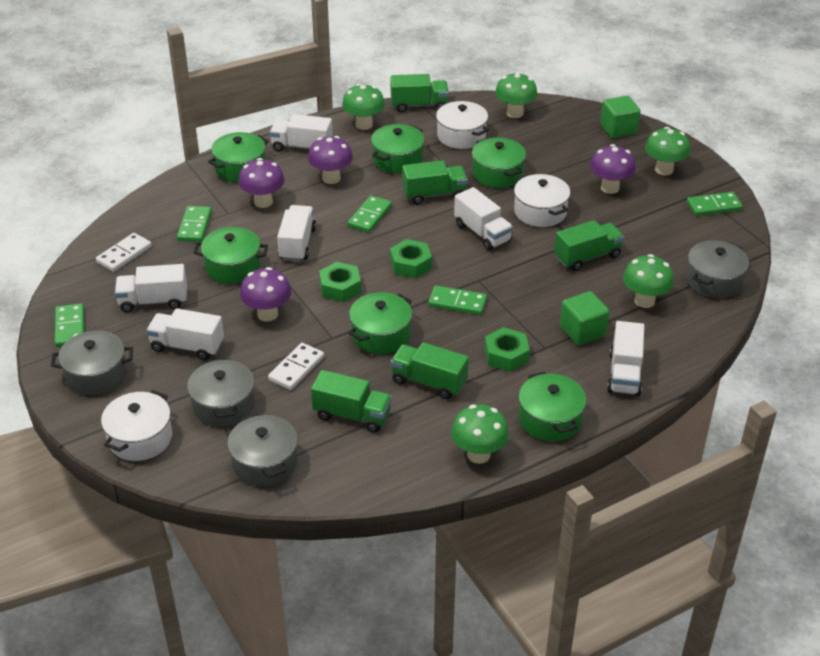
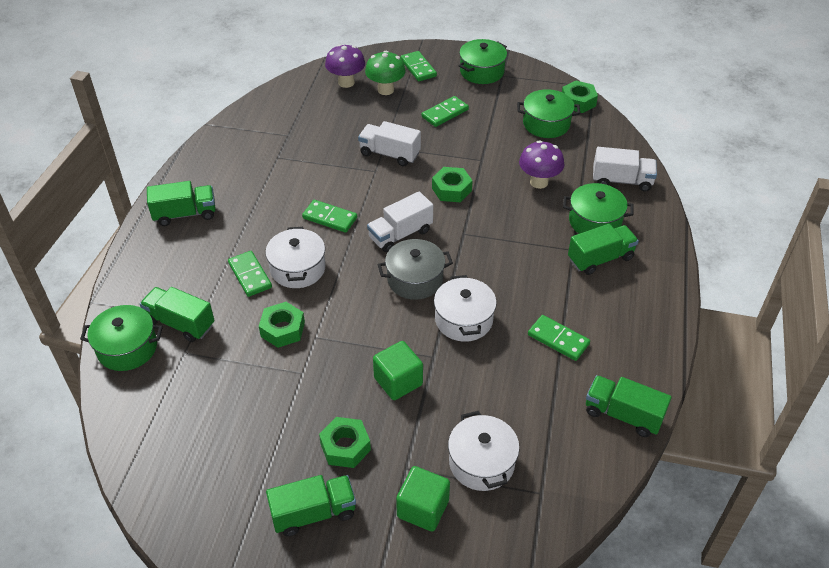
green mushroom: 5 -> 1
green nut: 3 -> 4
green pot: 6 -> 4
grey pot: 4 -> 1
purple mushroom: 4 -> 2
white domino: 2 -> 0
white truck: 6 -> 3

